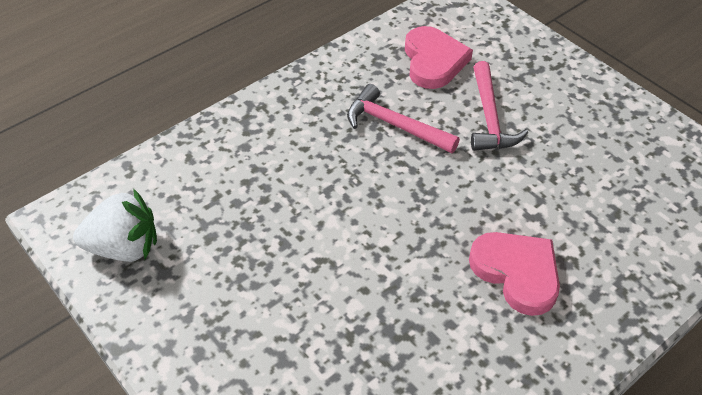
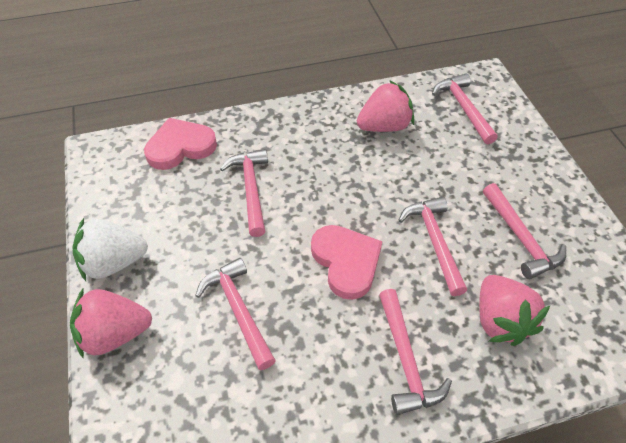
pink hammer: 2 -> 6
pink strawberry: 0 -> 3

